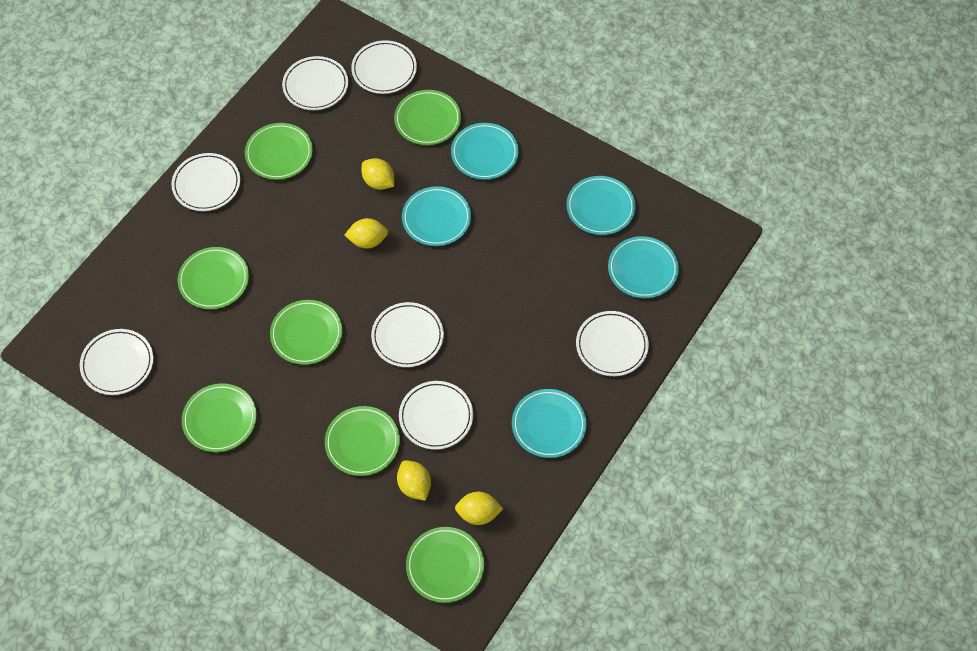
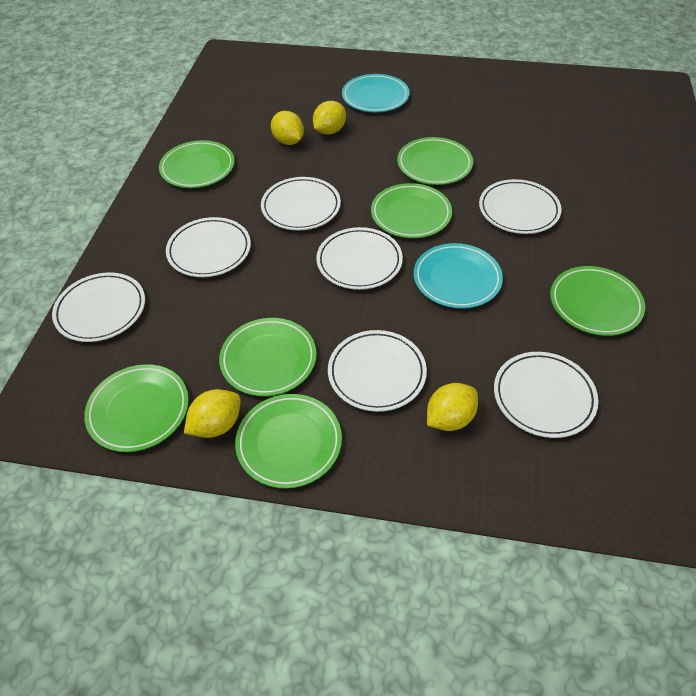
turquoise plate: 5 -> 2

